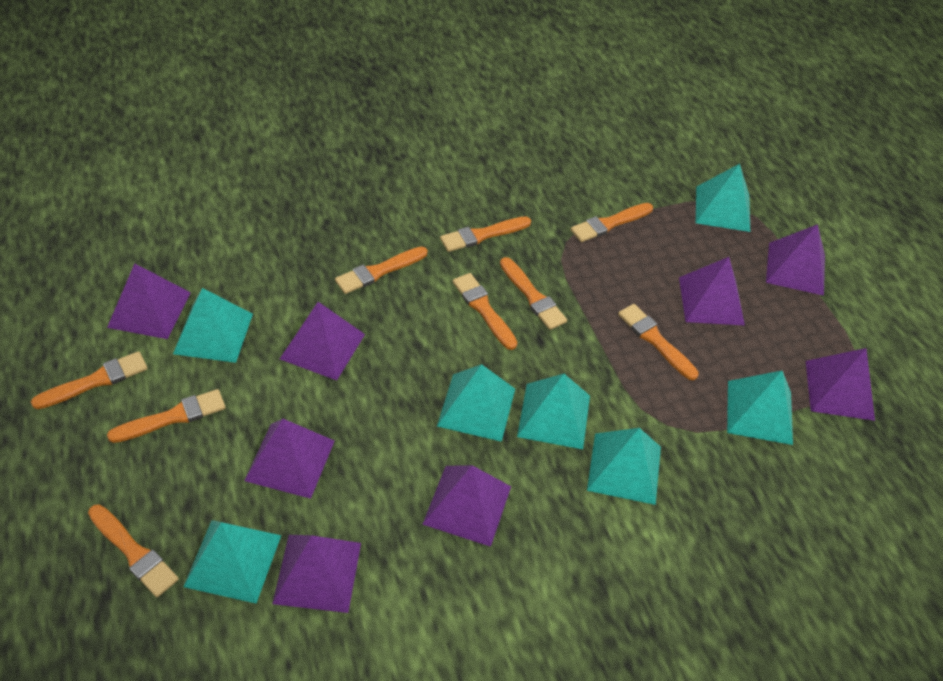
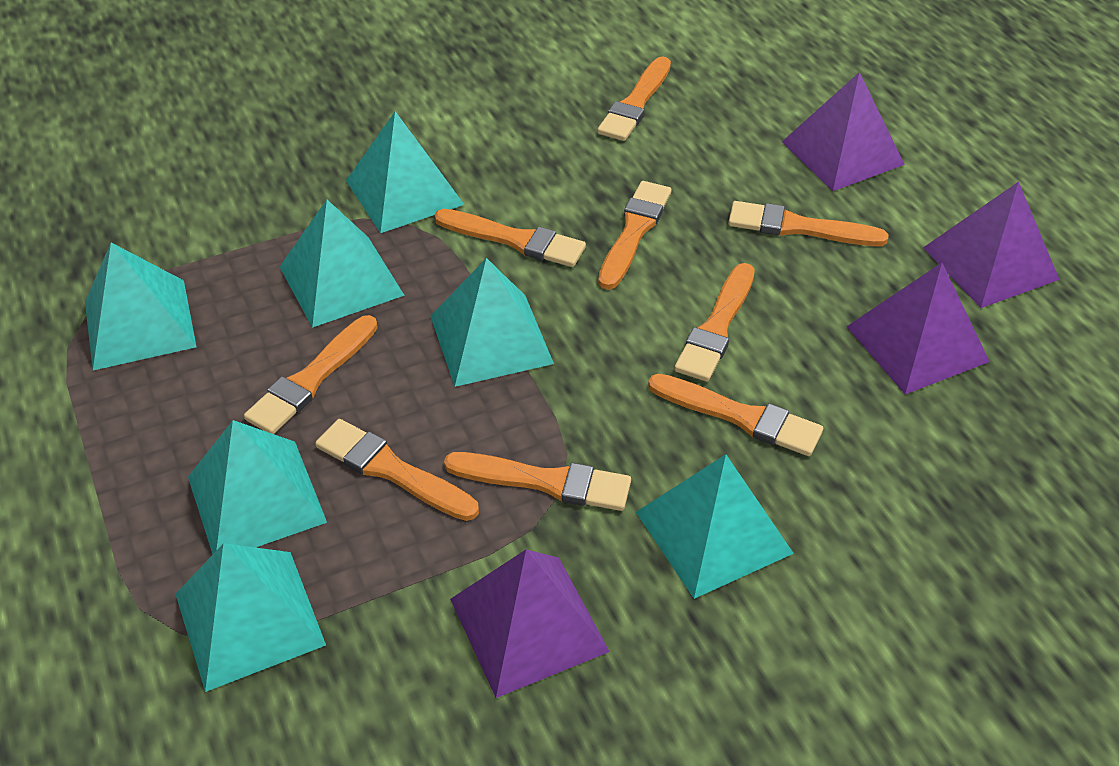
purple pyramid: 8 -> 4

